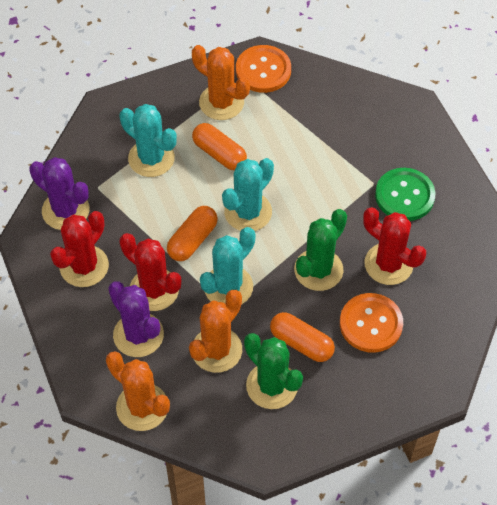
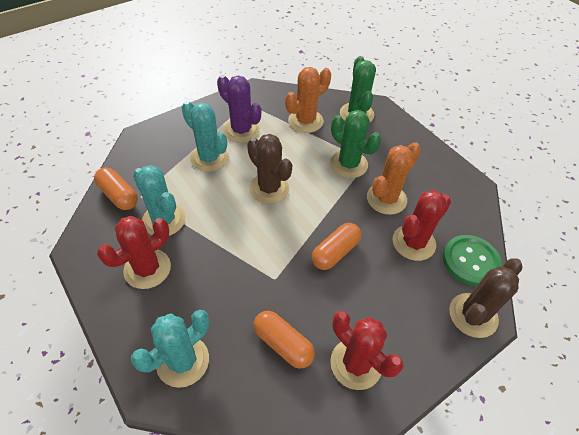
brown cactus: 0 -> 2
orange button: 2 -> 0
orange cactus: 3 -> 2
purple cactus: 2 -> 1

